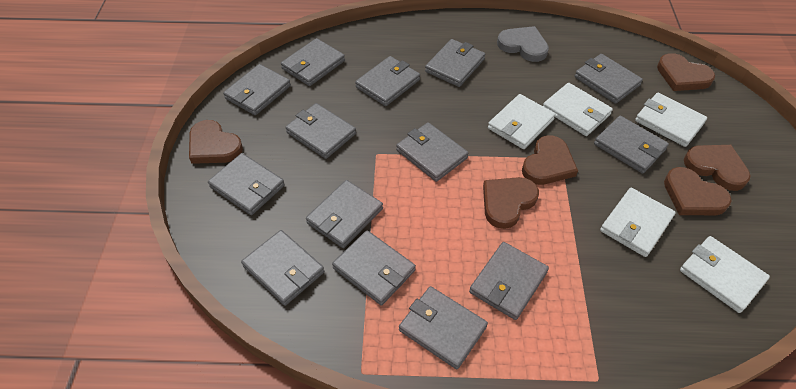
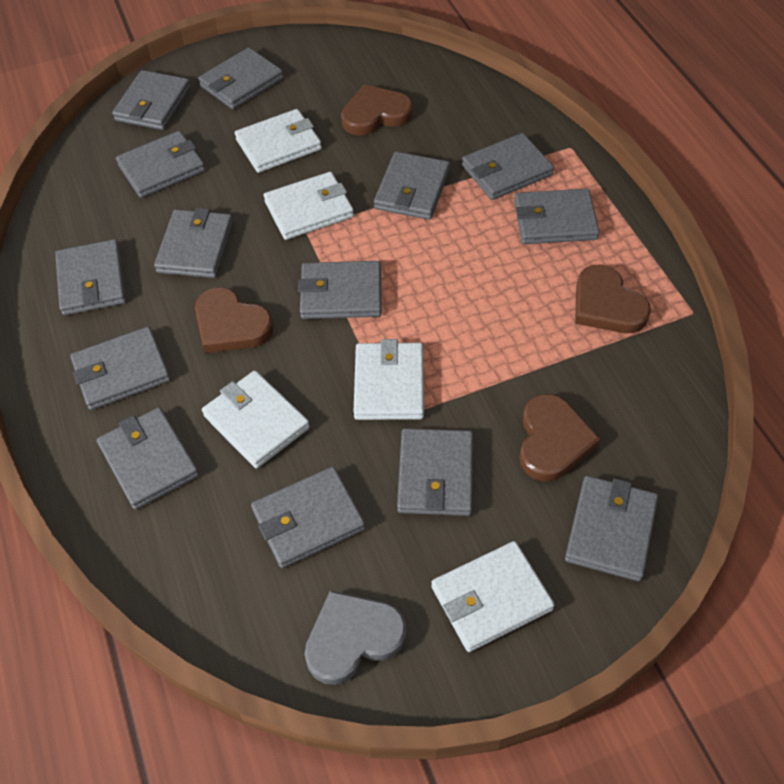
brown heart: 6 -> 4

